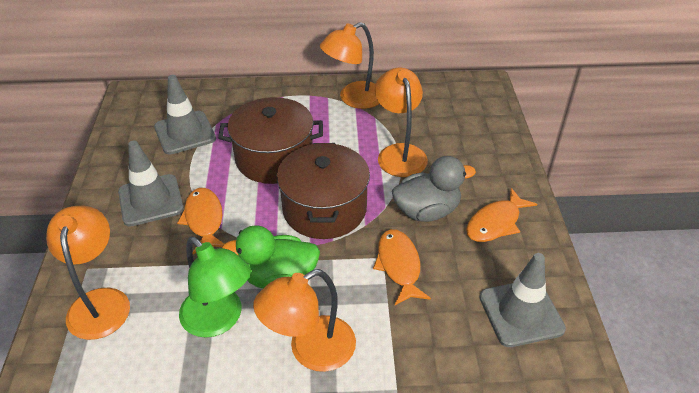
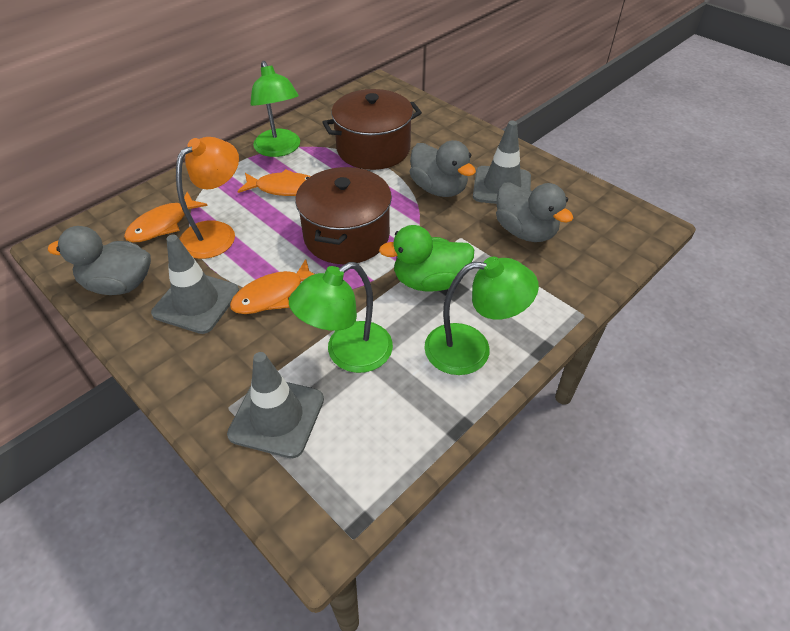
green lamp: 1 -> 3
grey duck: 1 -> 3
orange lamp: 4 -> 1

